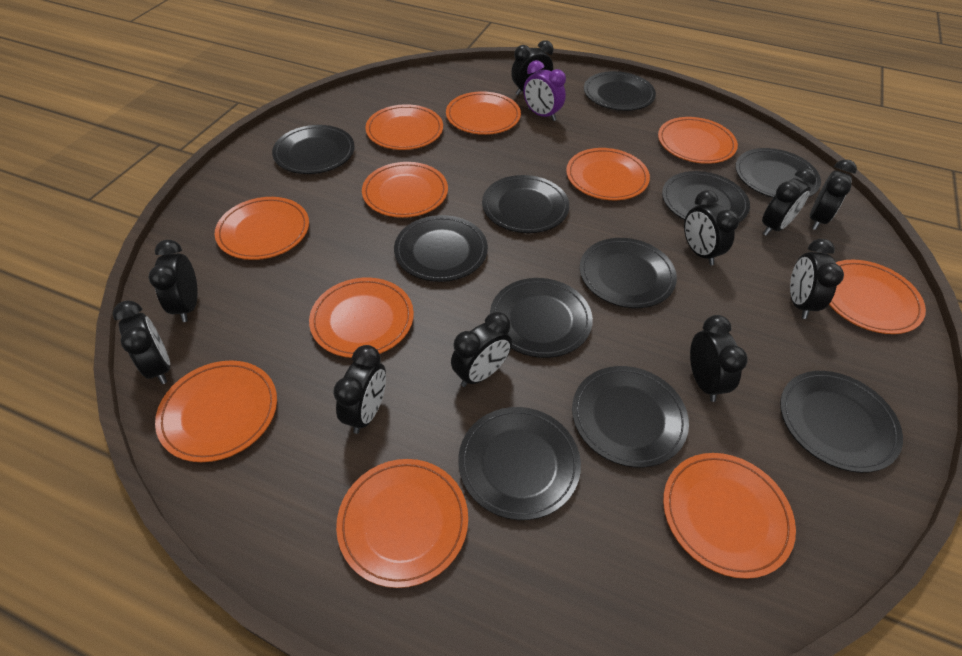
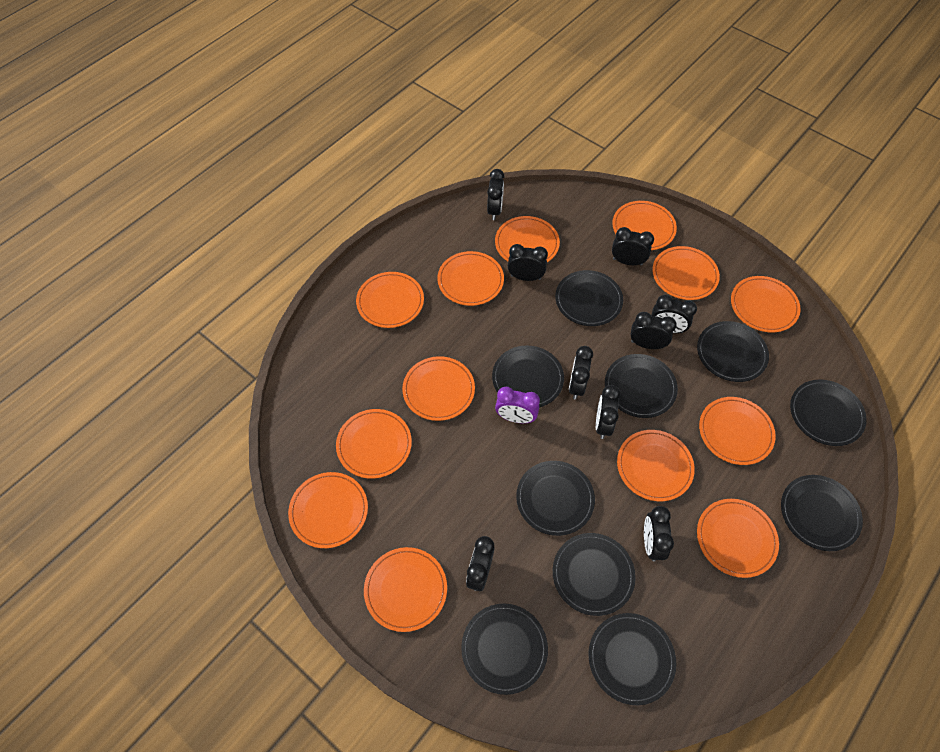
black clock: 10 -> 9
black plate: 11 -> 10
orange plate: 11 -> 13

